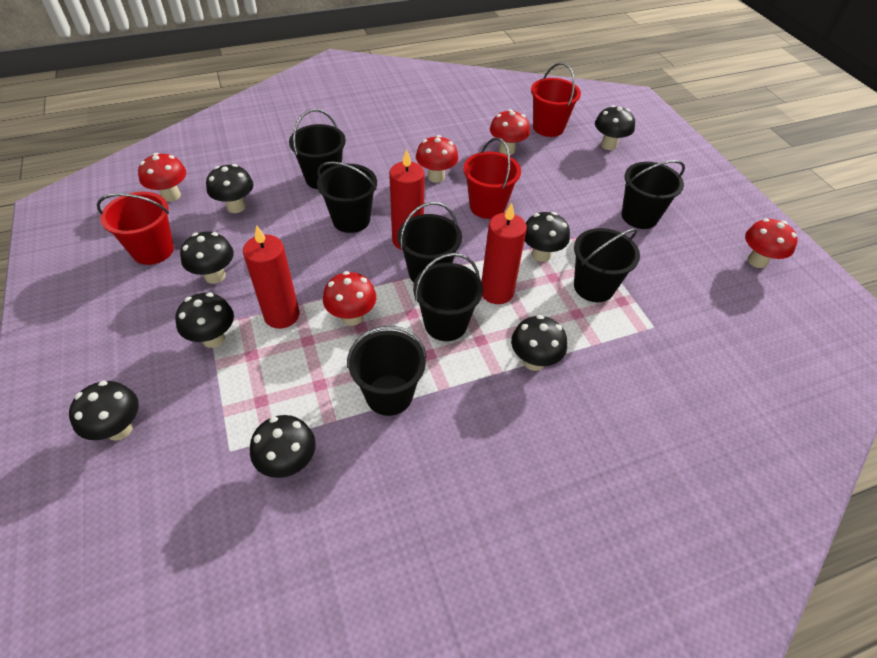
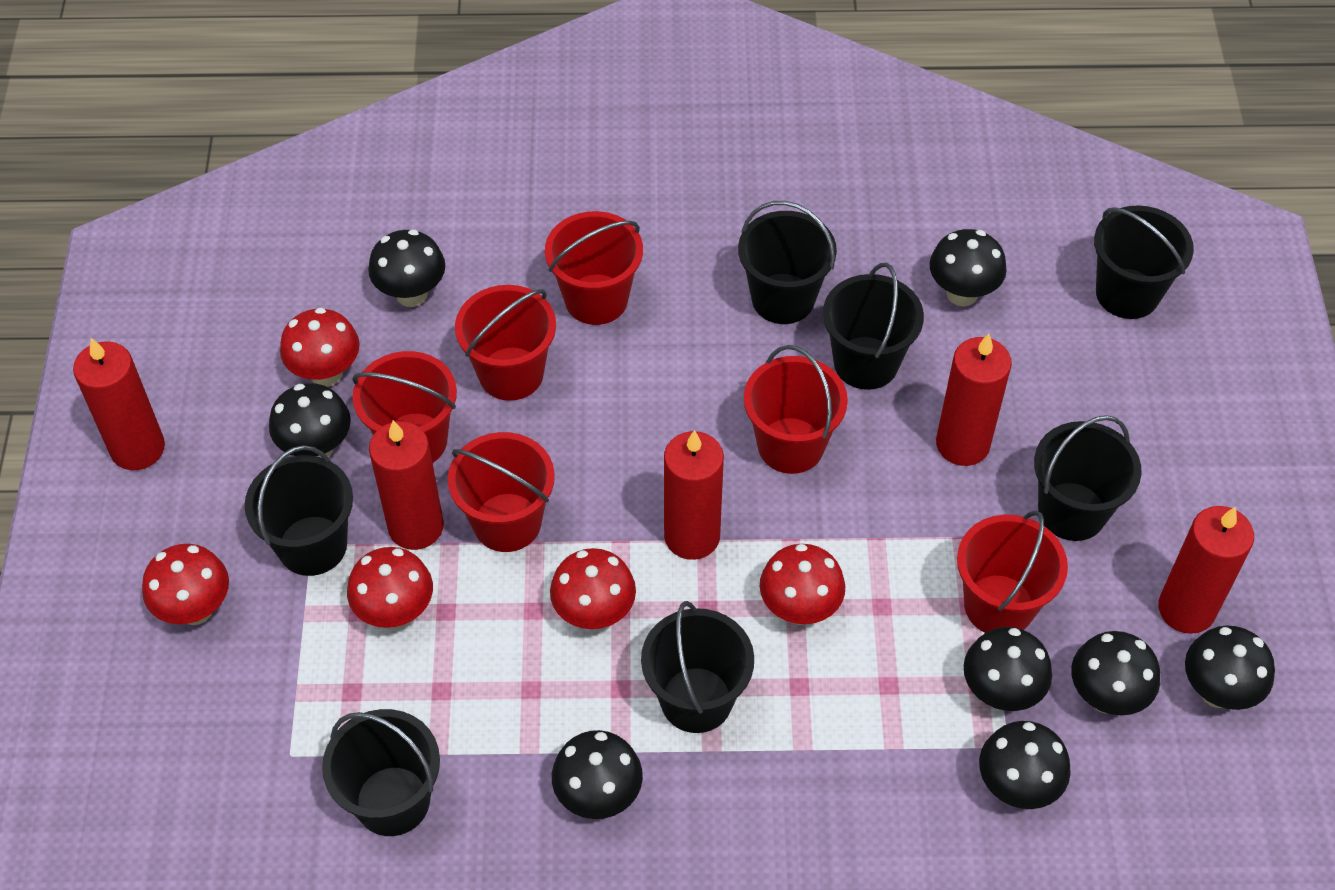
red bucket: 3 -> 6
red candle: 3 -> 5

